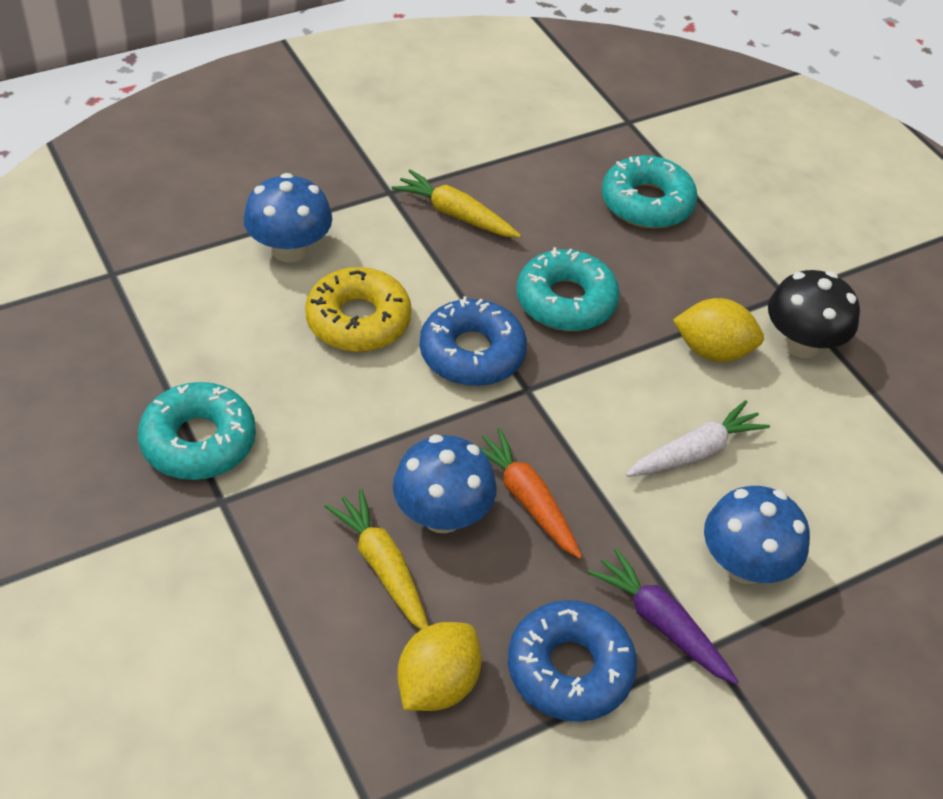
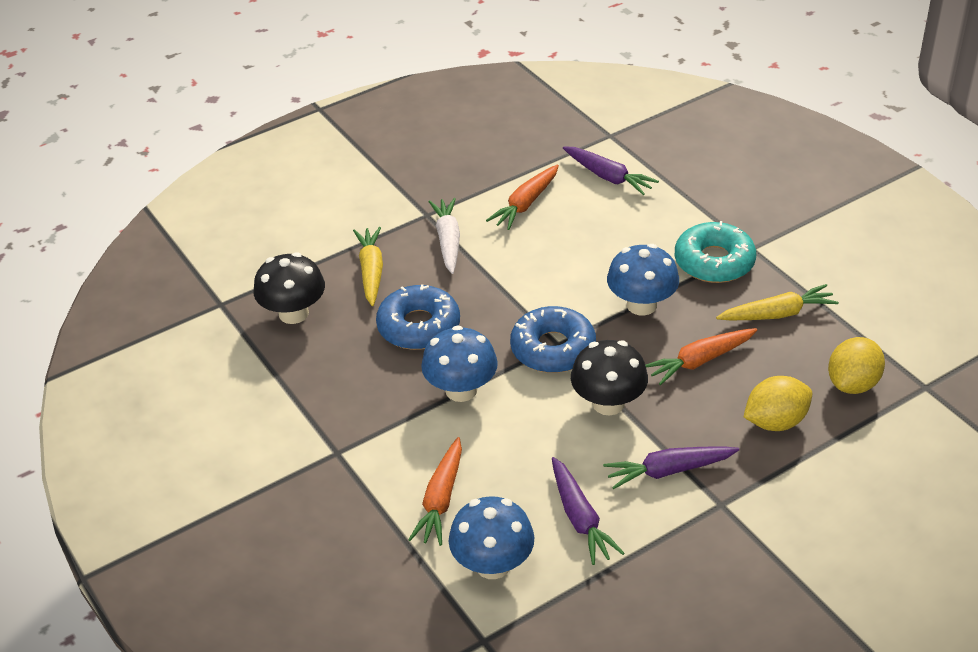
black mushroom: 1 -> 2
orange carrot: 1 -> 3
purple carrot: 1 -> 3
turquoise donut: 3 -> 1
yellow donut: 1 -> 0

